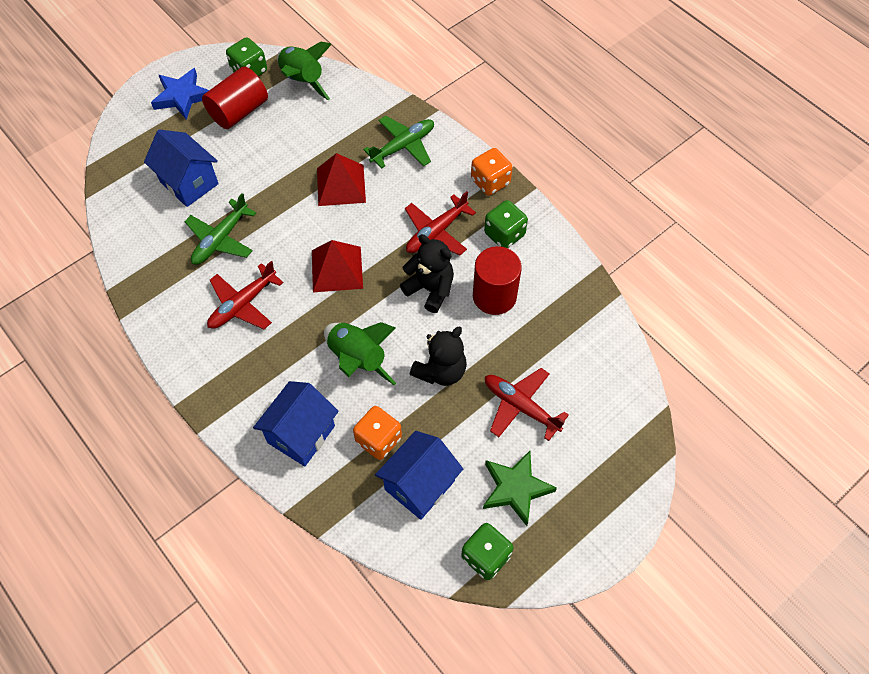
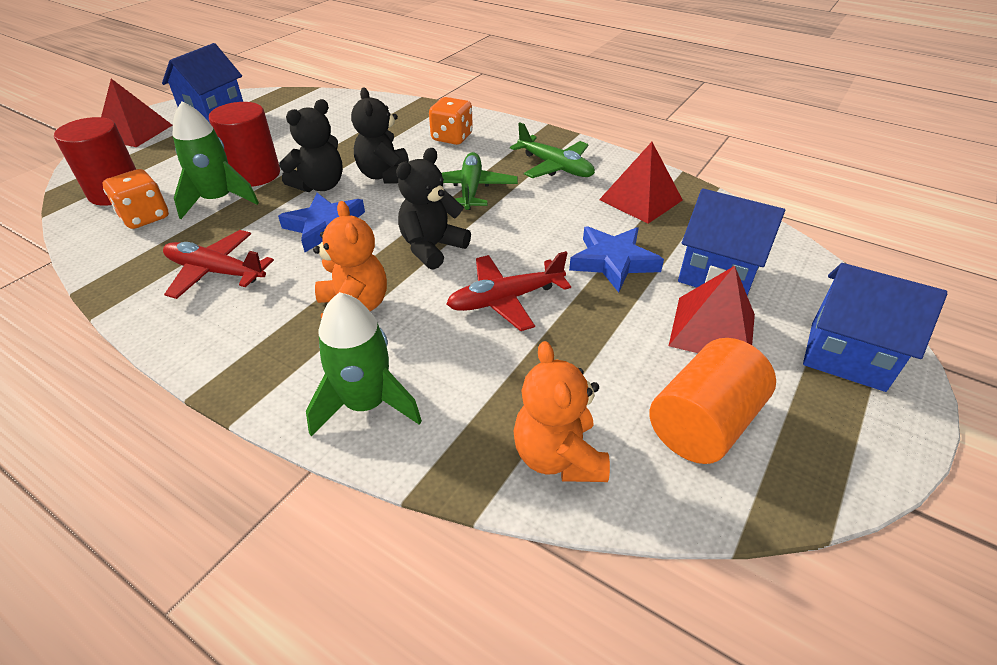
black teddy bear: 2 -> 3
blue star: 1 -> 2
green dice: 3 -> 0
green star: 1 -> 0
orange cylinder: 0 -> 1
orange teddy bear: 0 -> 2
red plane: 3 -> 2
red pyramid: 2 -> 3

